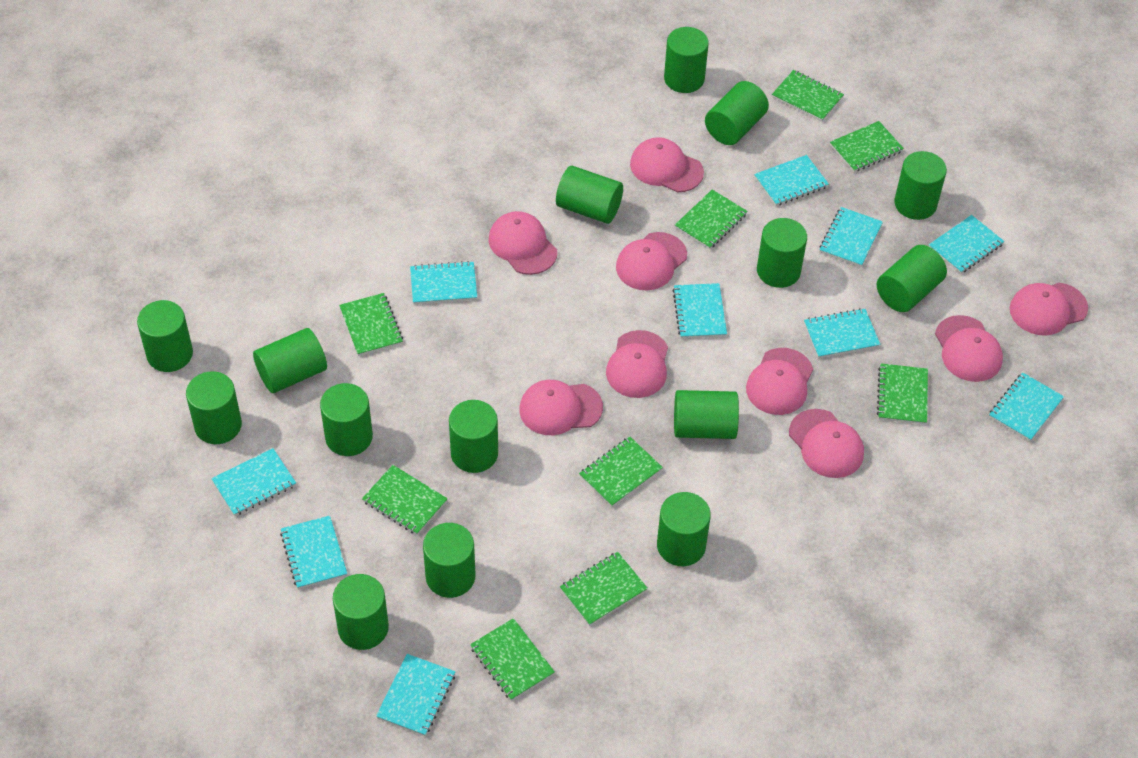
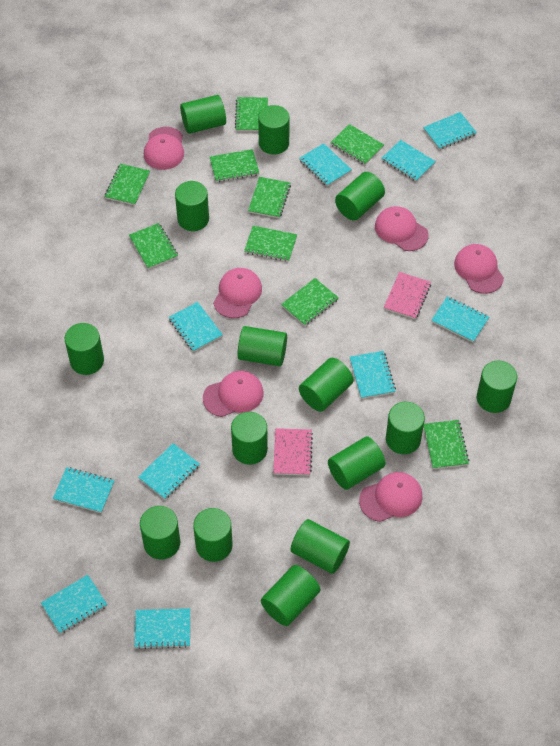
pink cap: 9 -> 6
pink notebook: 0 -> 2

